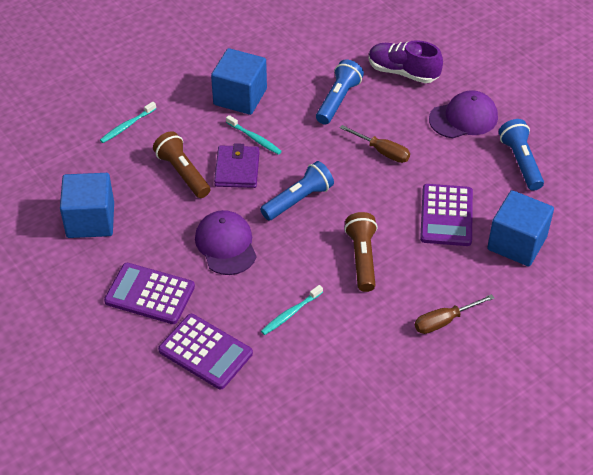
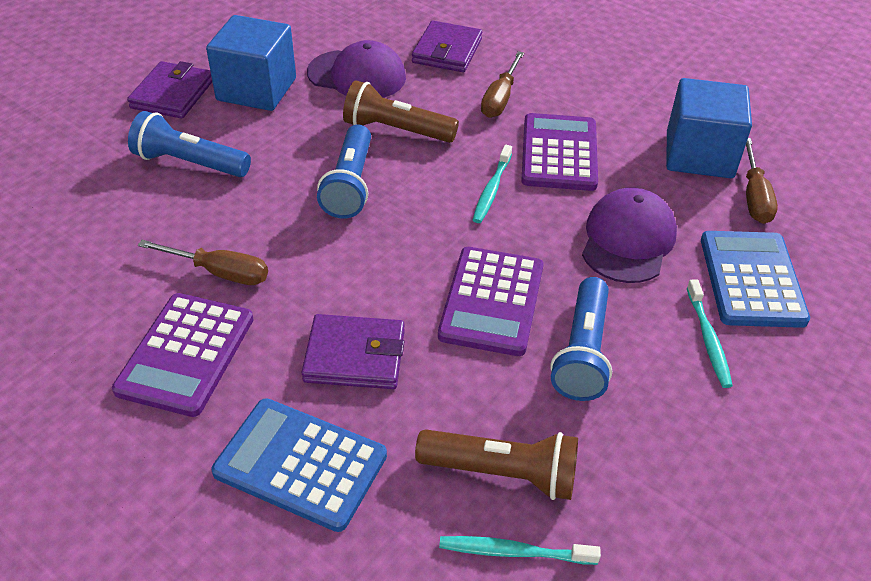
blue calculator: 0 -> 2
blue cube: 3 -> 2
brown screwdriver: 2 -> 3
purple shoe: 1 -> 0
purple wallet: 1 -> 3

